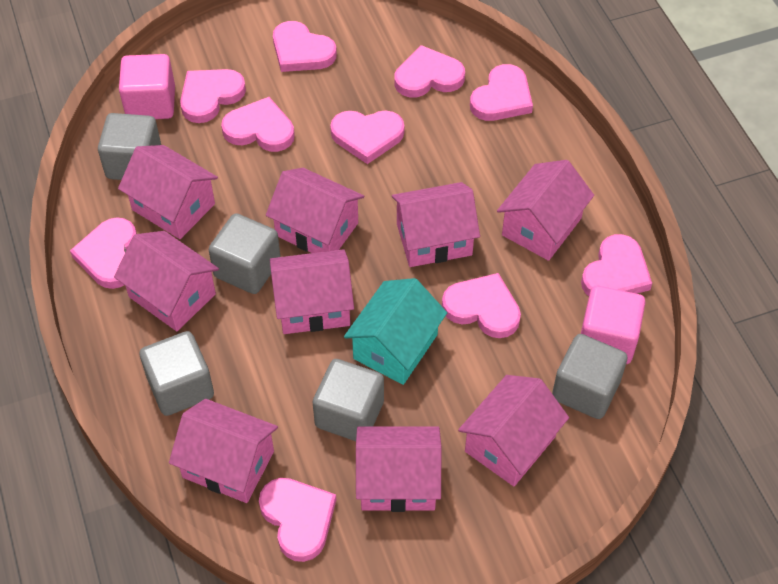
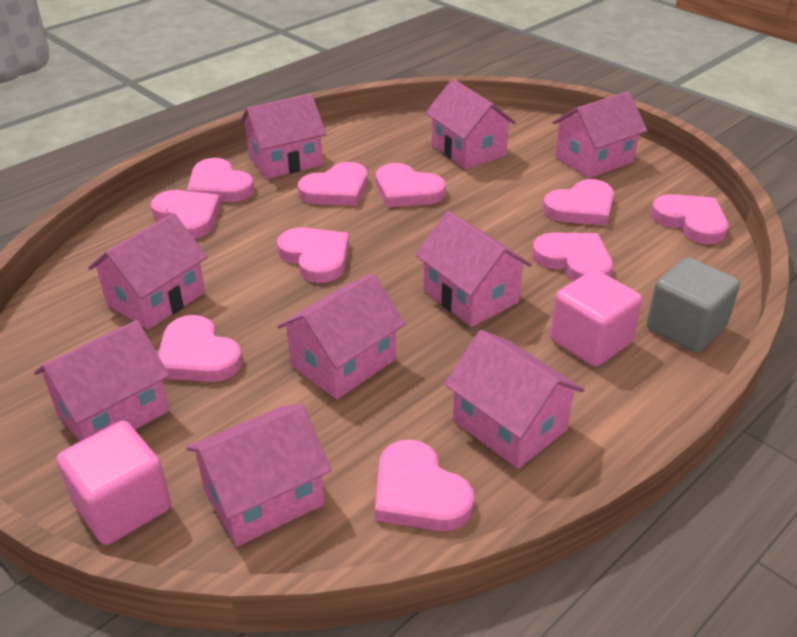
grey cube: 5 -> 1
turquoise house: 1 -> 0

